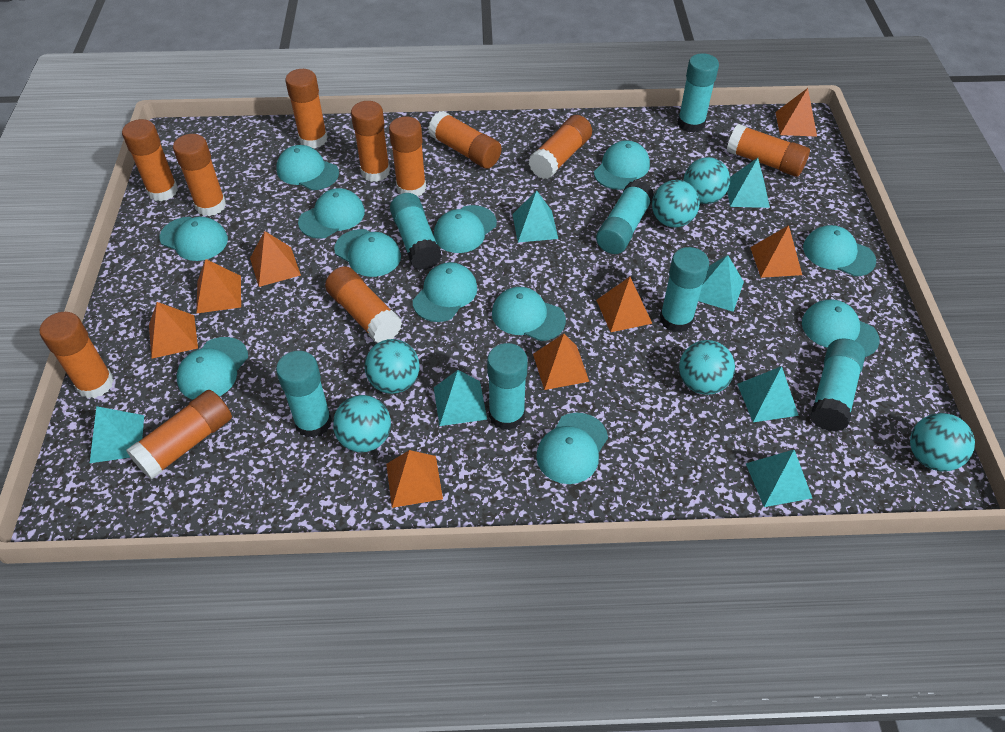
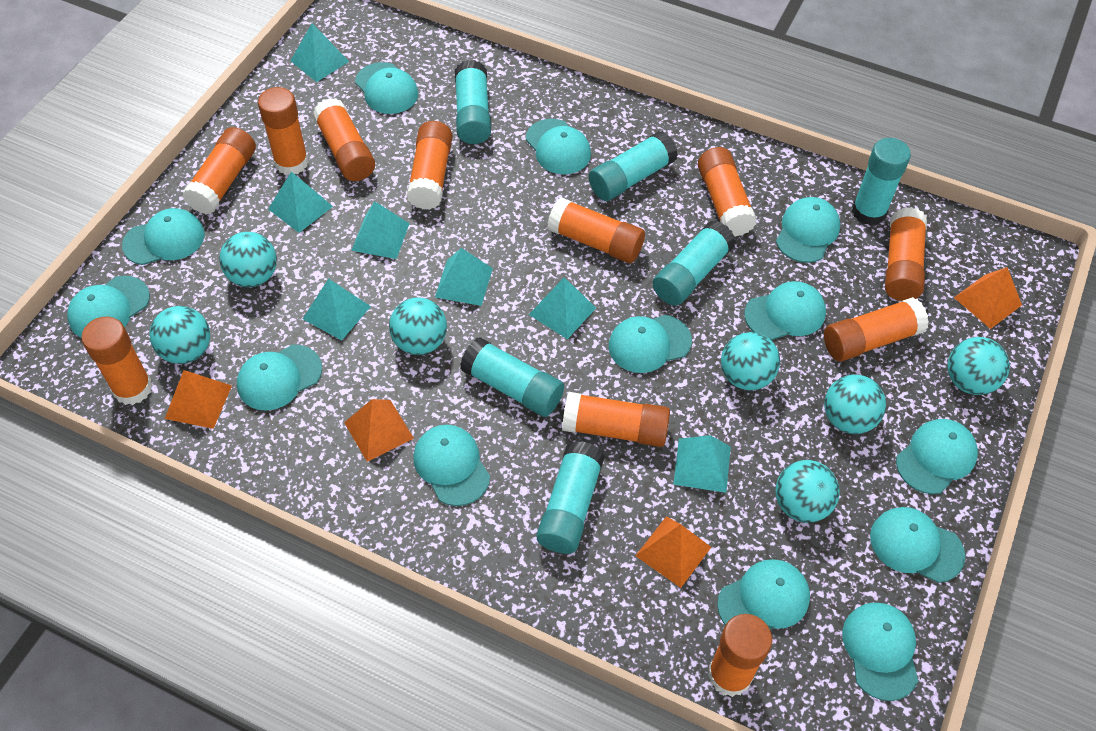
orange pyramid: 8 -> 4
turquoise ball: 6 -> 7
turquoise cap: 12 -> 13
turquoise glue stick: 7 -> 6

